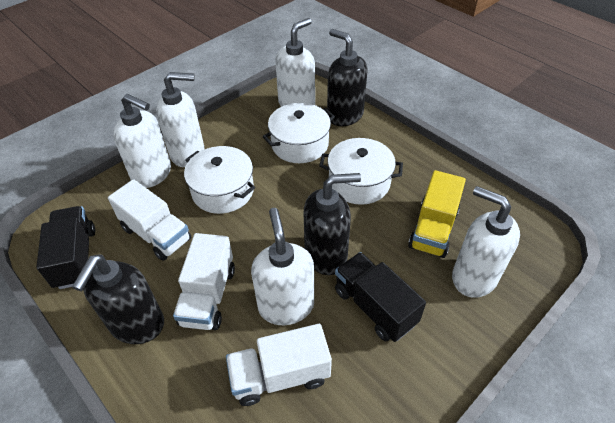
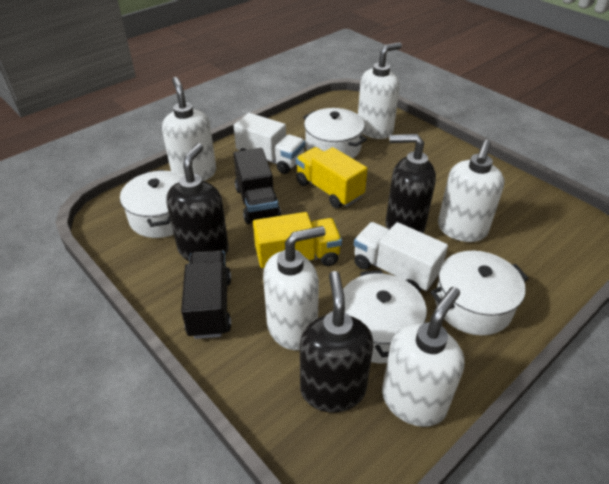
white pot: 3 -> 4
white truck: 3 -> 2
yellow truck: 1 -> 2

